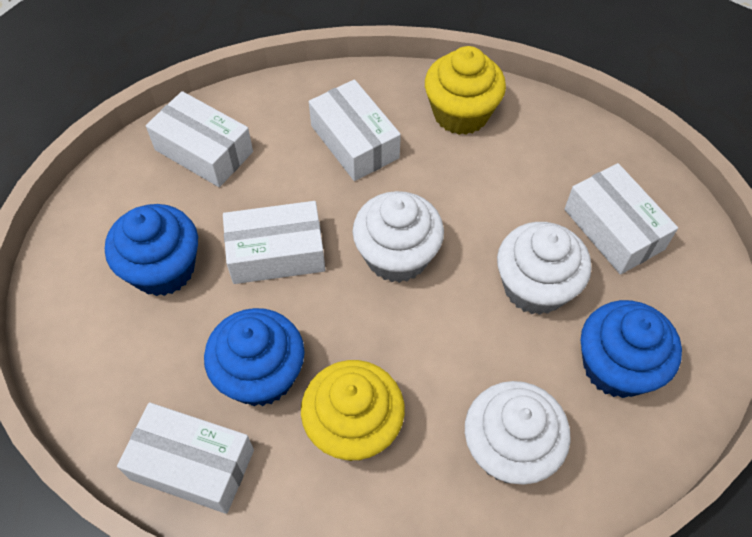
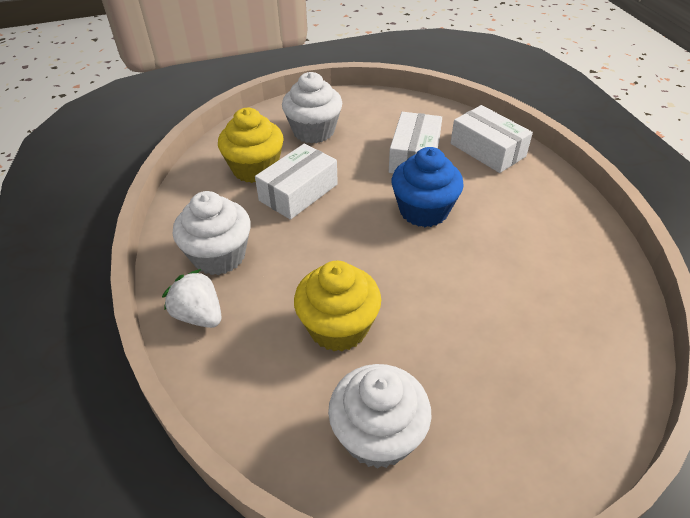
blue cupcake: 3 -> 1
white box: 5 -> 3
white strawberry: 0 -> 1

